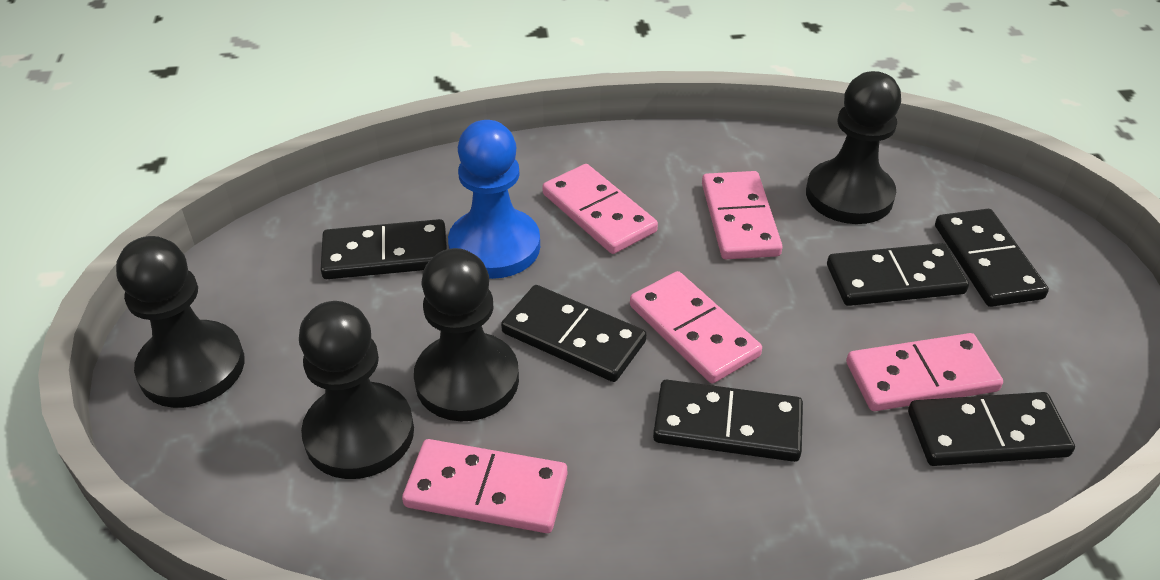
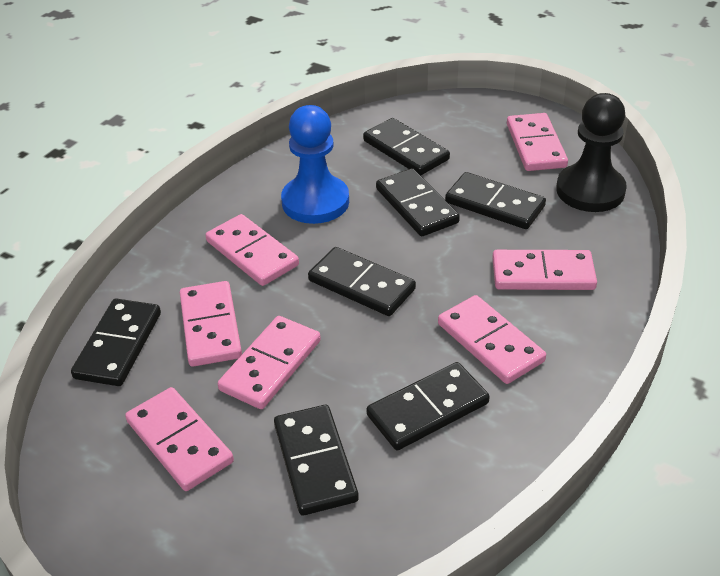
black domino: 6 -> 7
black pawn: 4 -> 1
pink domino: 5 -> 7

